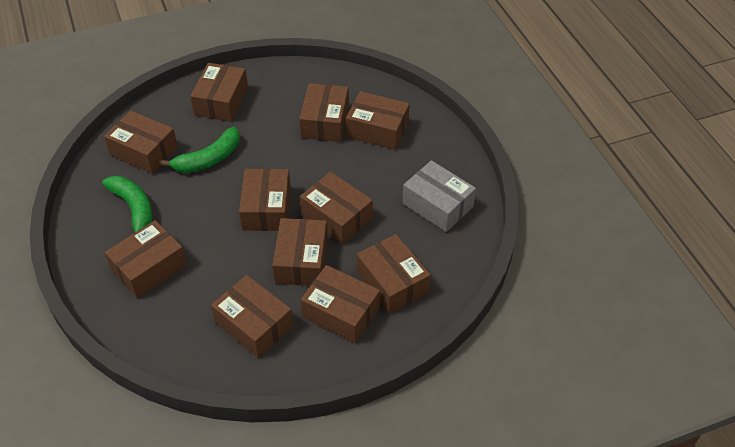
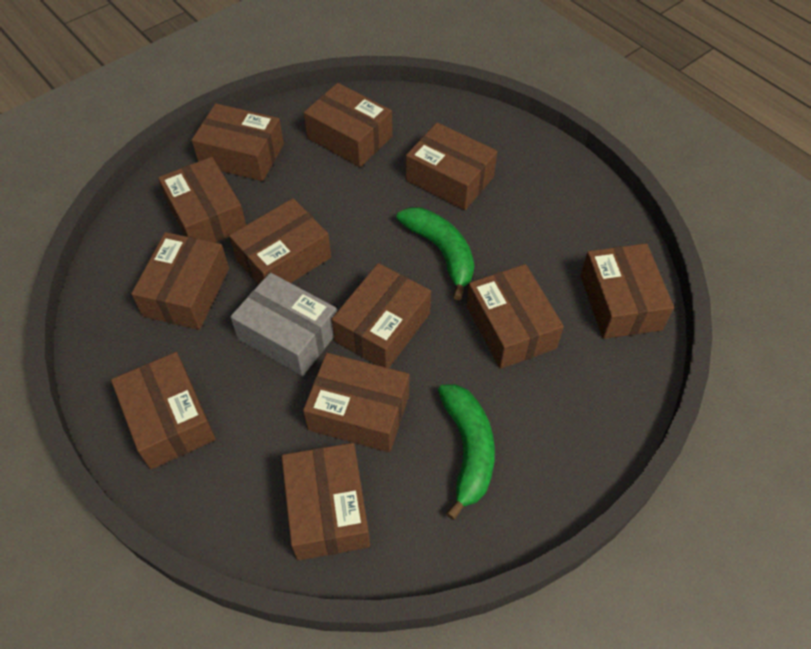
brown box: 11 -> 12

